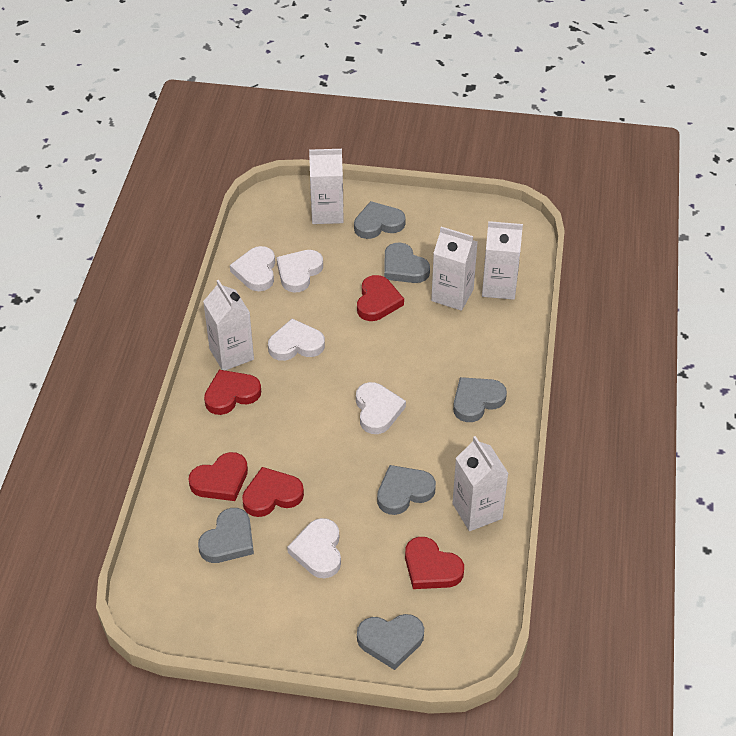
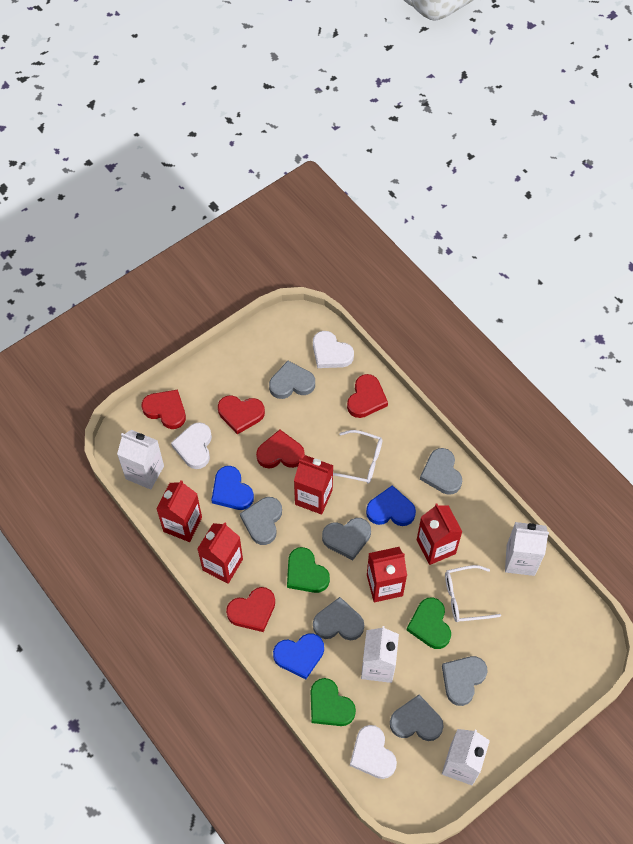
blue heart: 0 -> 3
green heart: 0 -> 3
grey heart: 6 -> 7
red carton: 0 -> 5
white carton: 5 -> 4
white glasses: 0 -> 2
white heart: 5 -> 3

